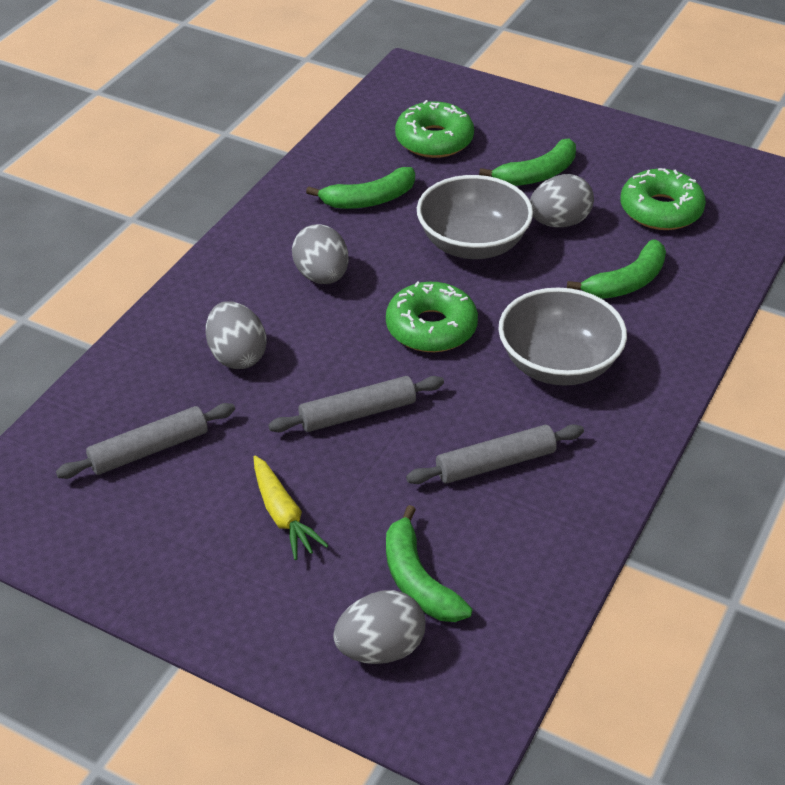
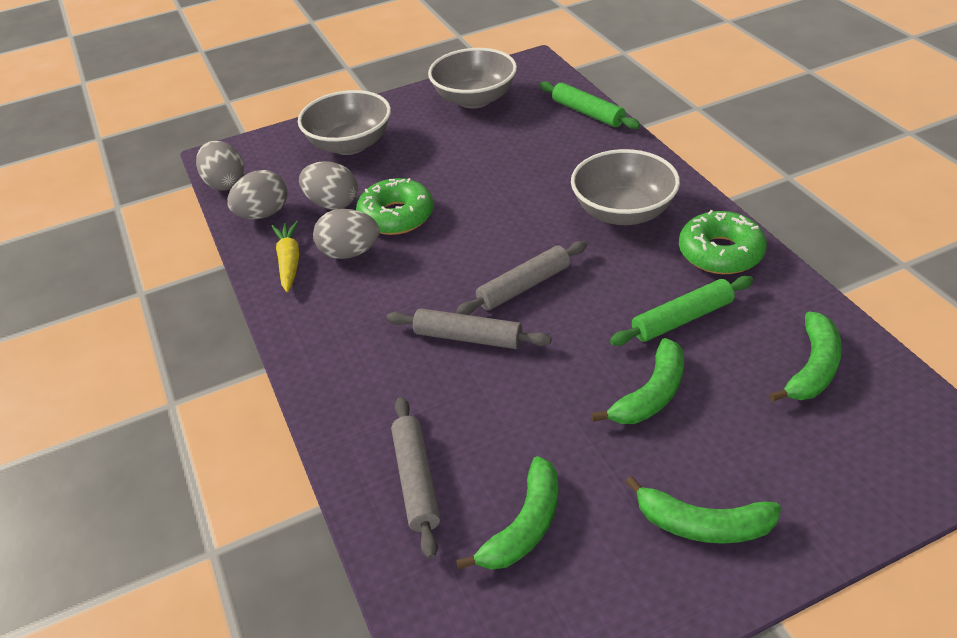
green donut: 3 -> 2
green rolling pin: 0 -> 2
grey bowl: 2 -> 3

